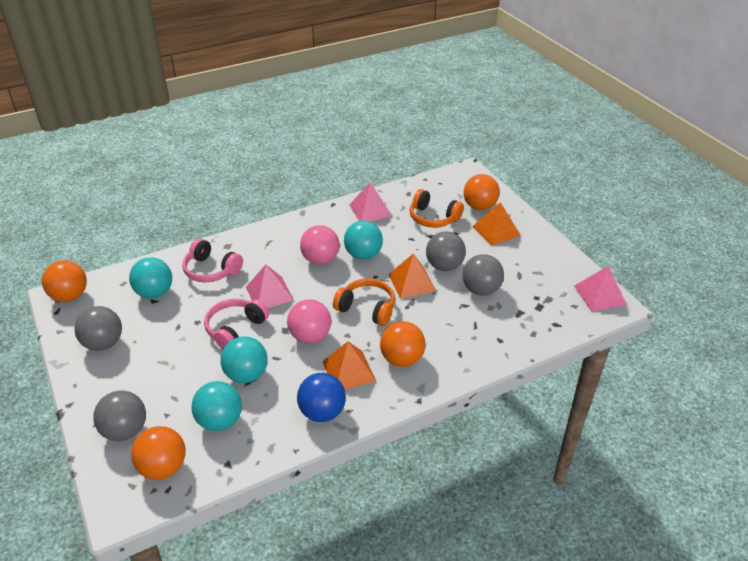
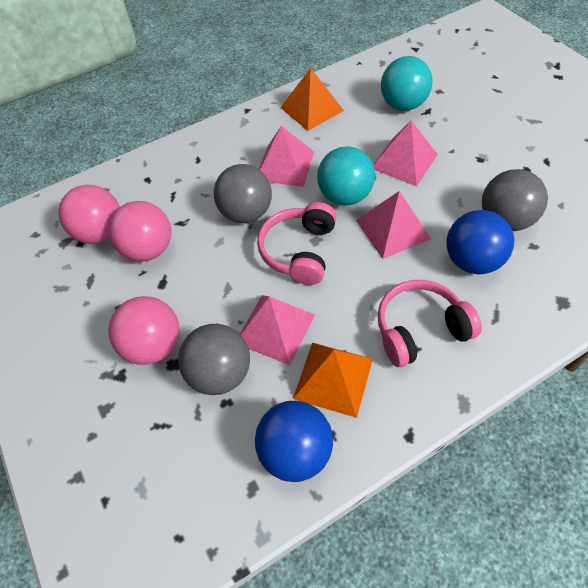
blue ball: 1 -> 2
grey ball: 4 -> 3
orange ball: 4 -> 0
orange headphones: 2 -> 0
orange pyramid: 3 -> 2
pink ball: 2 -> 3
pink pyramid: 3 -> 4
turquoise ball: 4 -> 2

